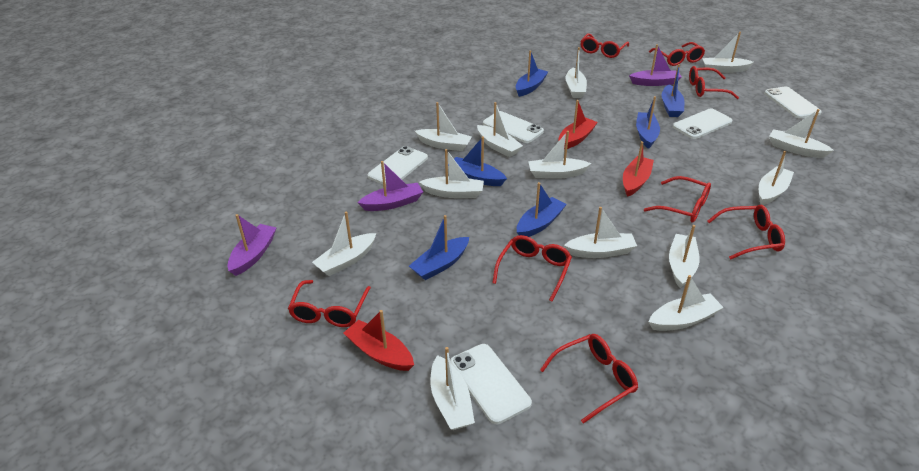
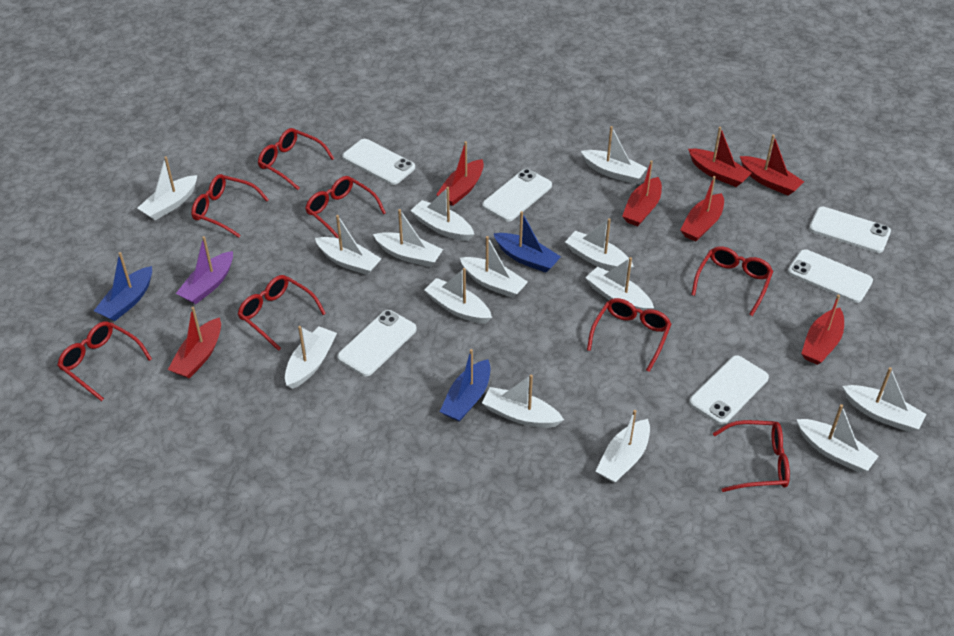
blue boat: 6 -> 3
purple boat: 3 -> 1
red boat: 3 -> 7
white boat: 13 -> 14
white phone: 5 -> 6

